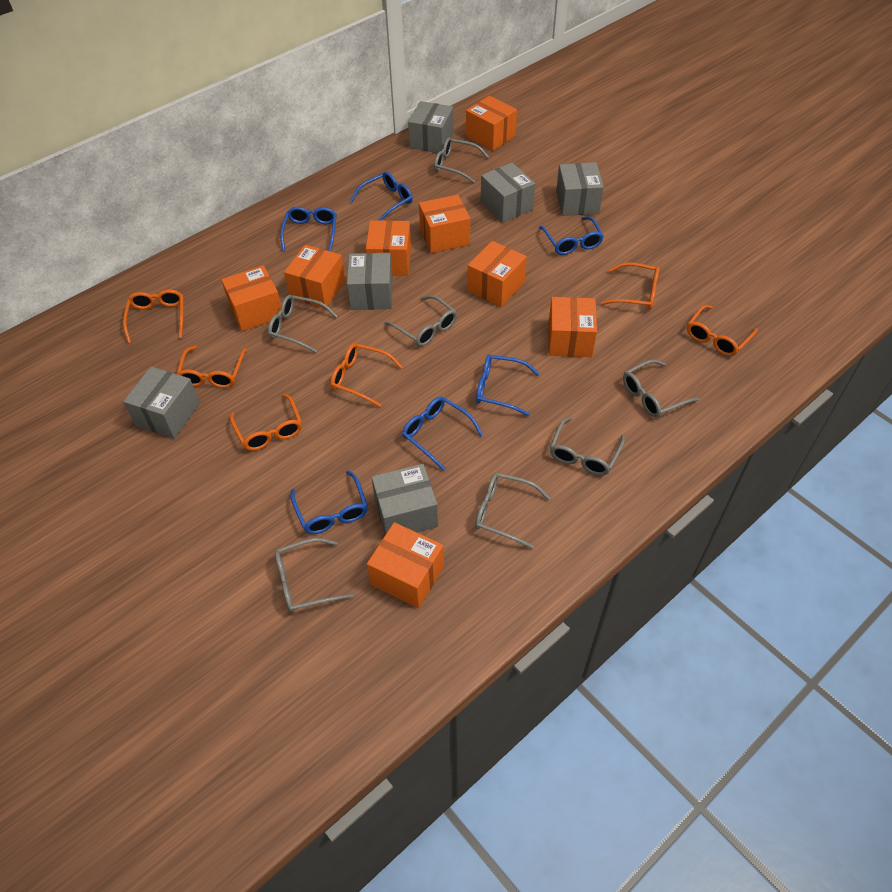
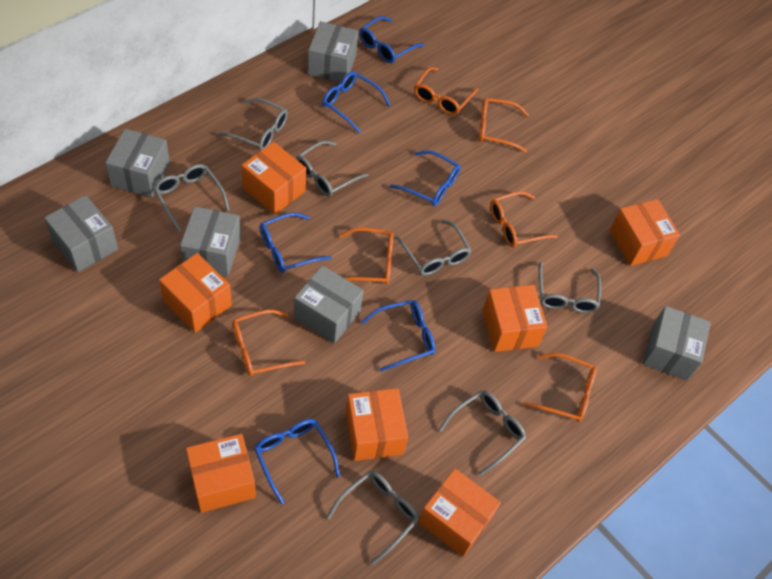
orange box: 8 -> 7

